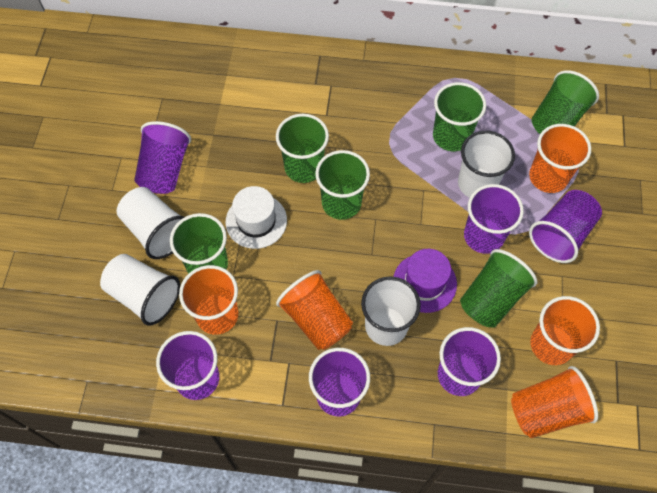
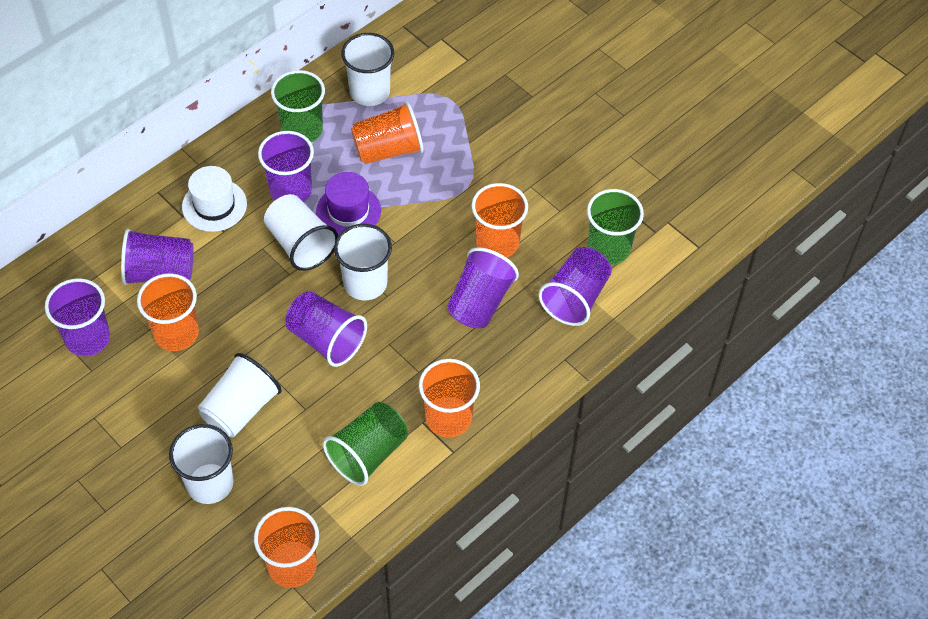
green cup: 6 -> 3
white cup: 4 -> 5

